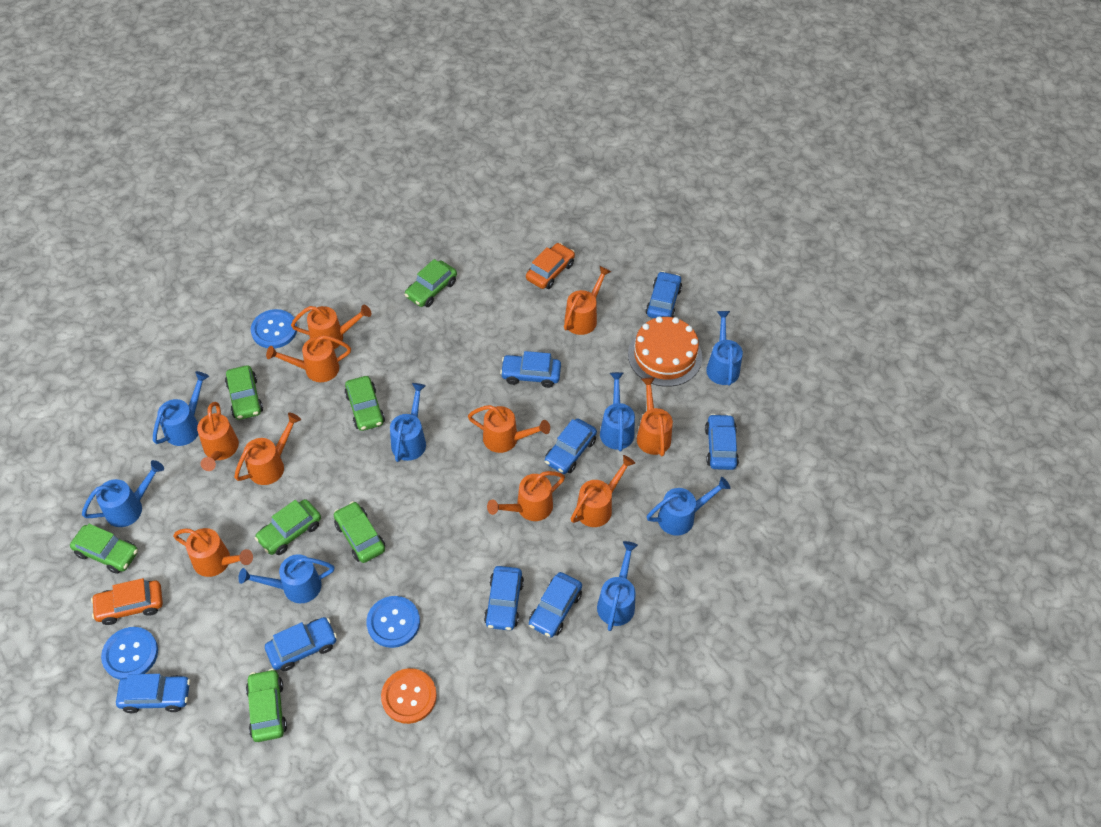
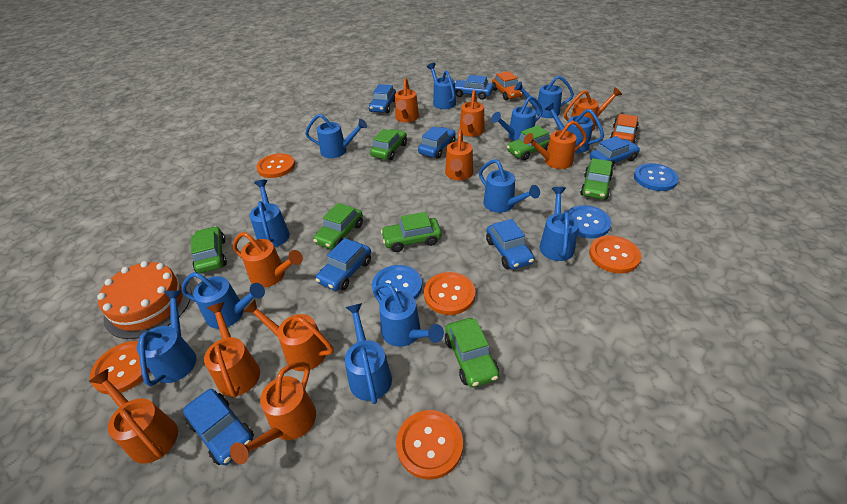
blue car: 8 -> 7
blue watering can: 8 -> 12
orange button: 1 -> 5

